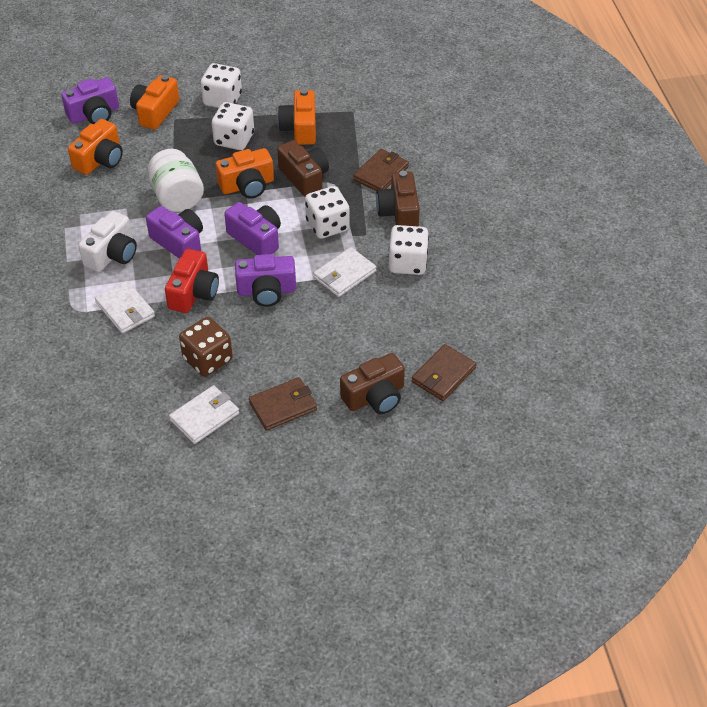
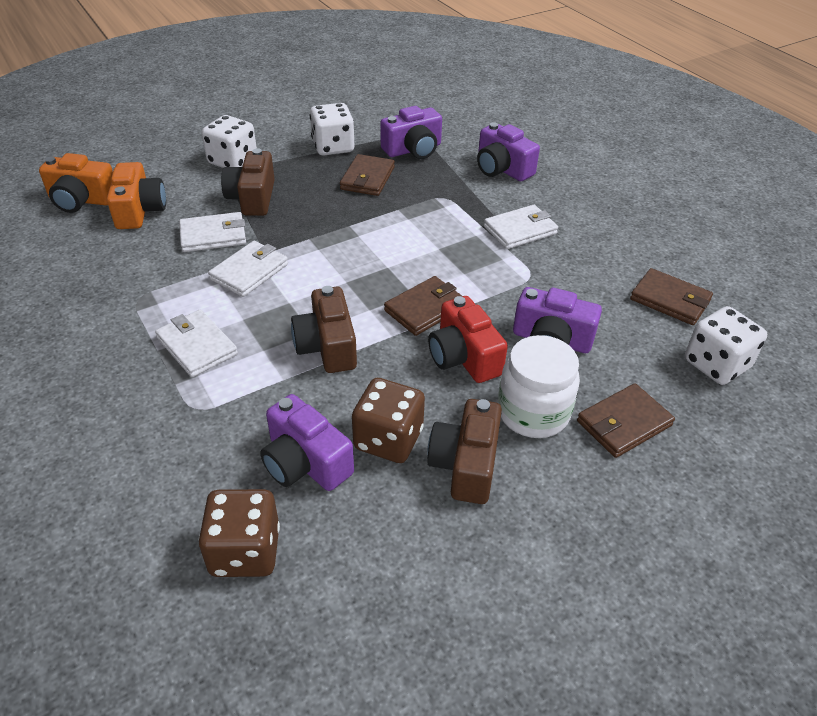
brown dice: 1 -> 2
brown wallet: 3 -> 4
orange camera: 4 -> 2
white camera: 1 -> 0
white dice: 4 -> 3
white wallet: 3 -> 4

